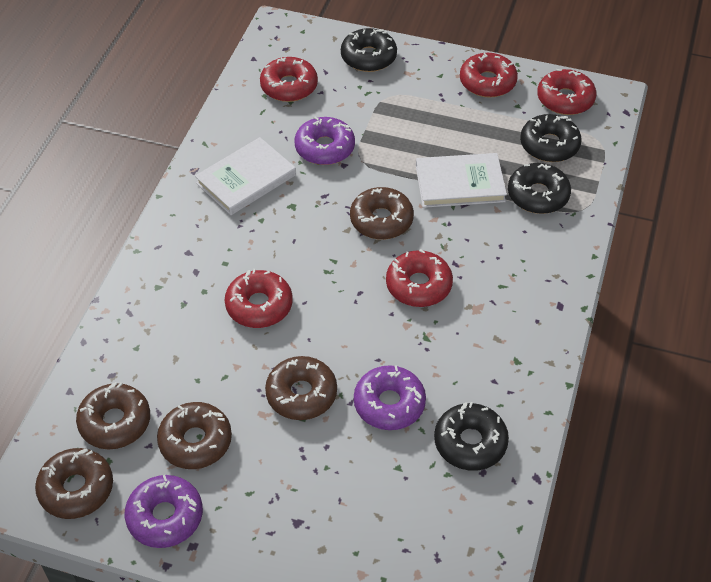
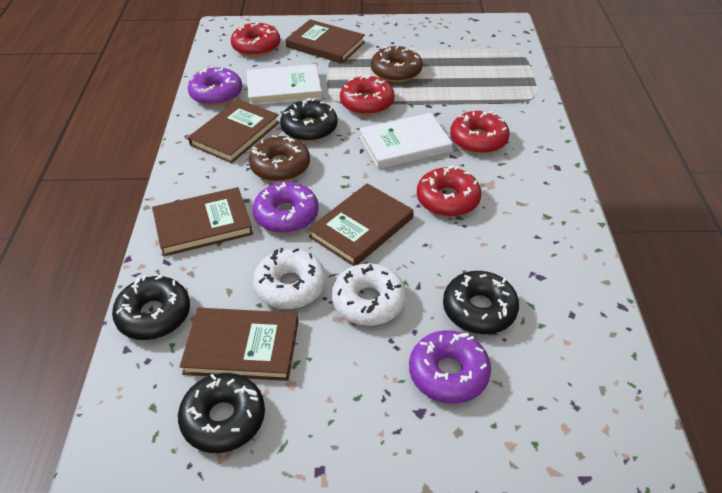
brown book: 0 -> 5
brown donut: 5 -> 2
red donut: 5 -> 4
white donut: 0 -> 2

